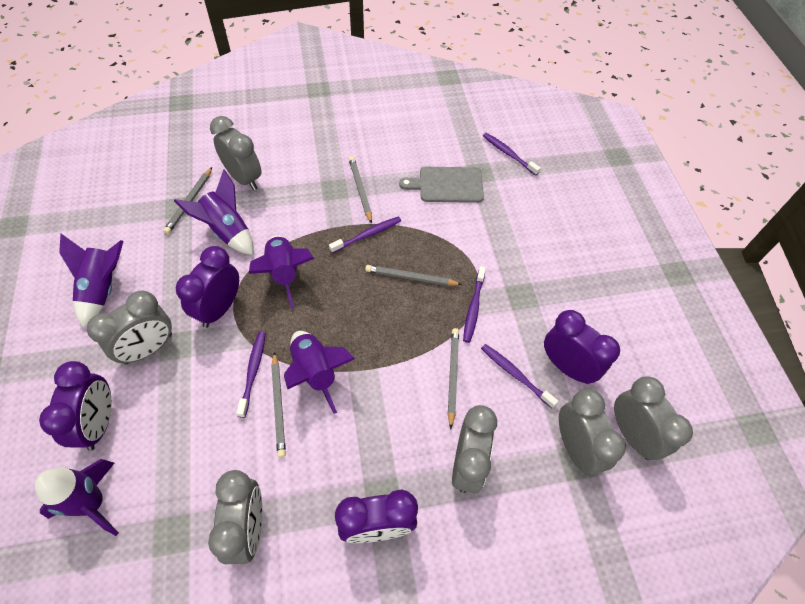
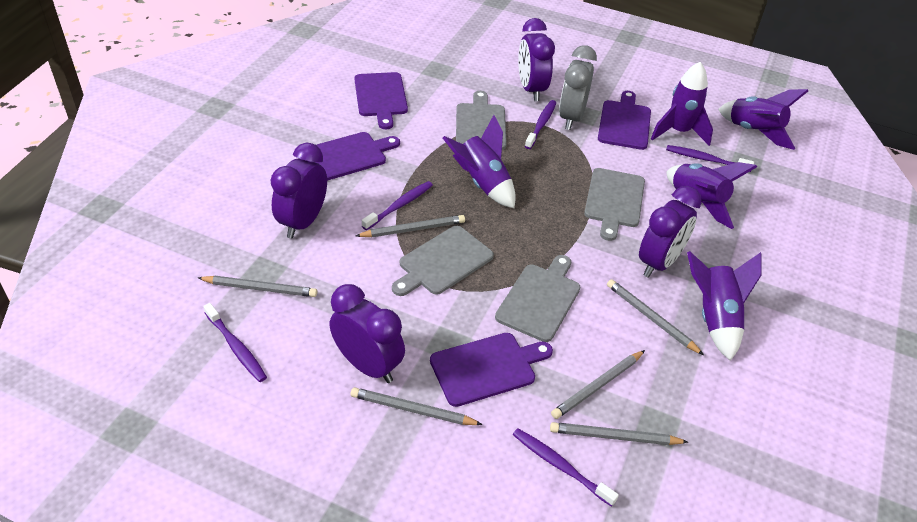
grey clock: 6 -> 1
grey cutting board: 1 -> 4
grey pencil: 5 -> 6
purple cutting board: 0 -> 4

